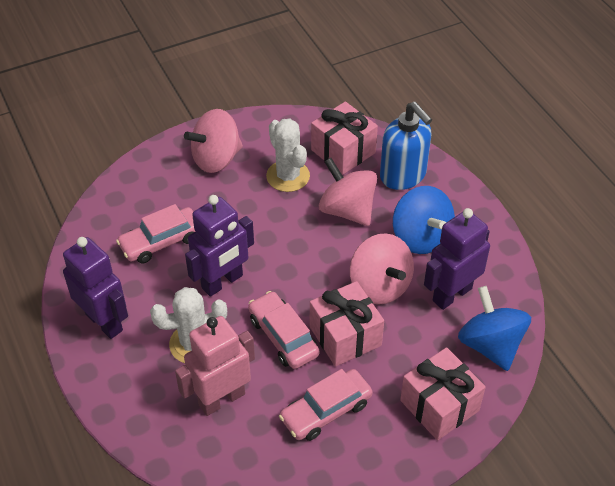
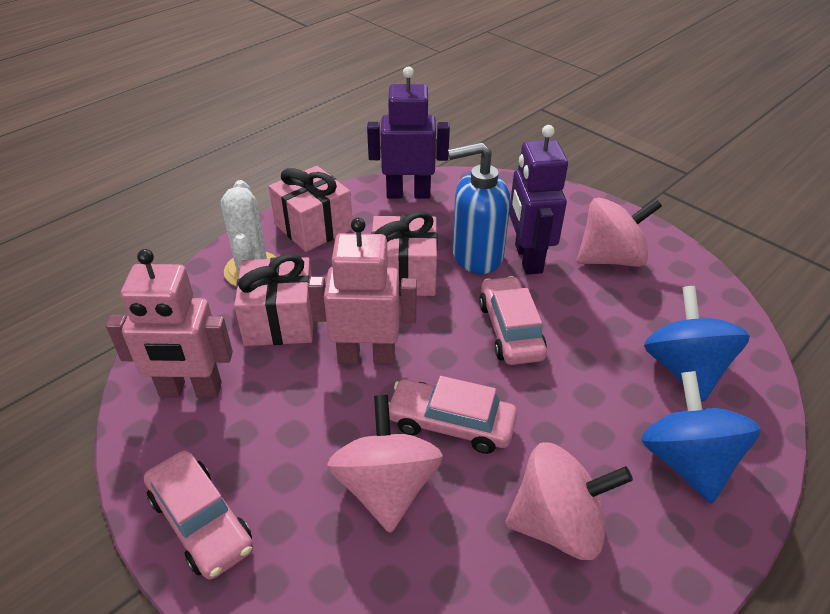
pink robot: 1 -> 2
purple robot: 3 -> 2
white cactus: 2 -> 1

